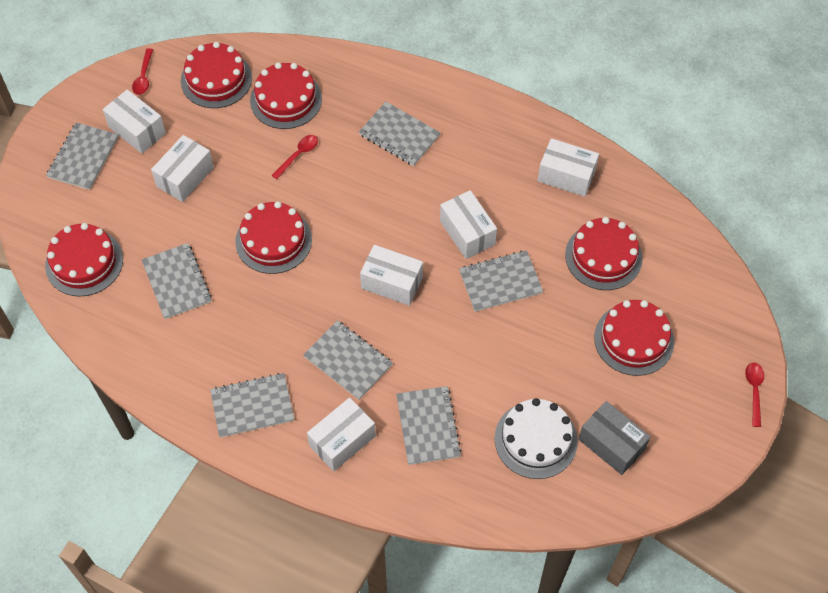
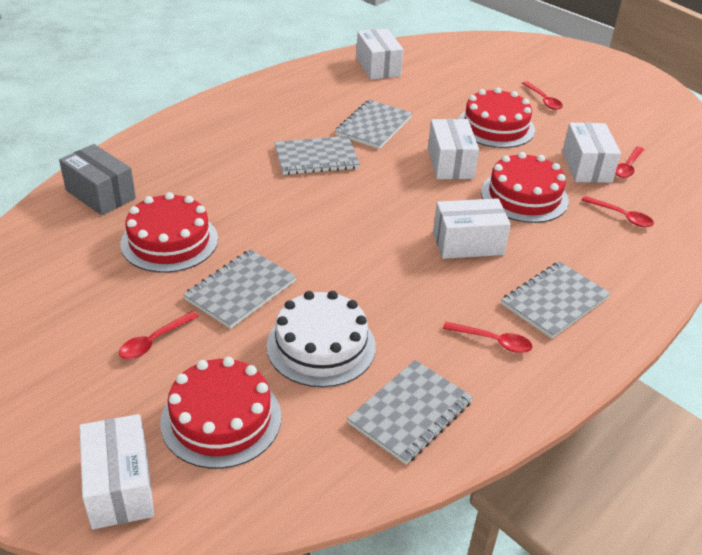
grey notebook: 7 -> 5
red cake: 6 -> 4
red spoon: 3 -> 5
white box: 6 -> 5

